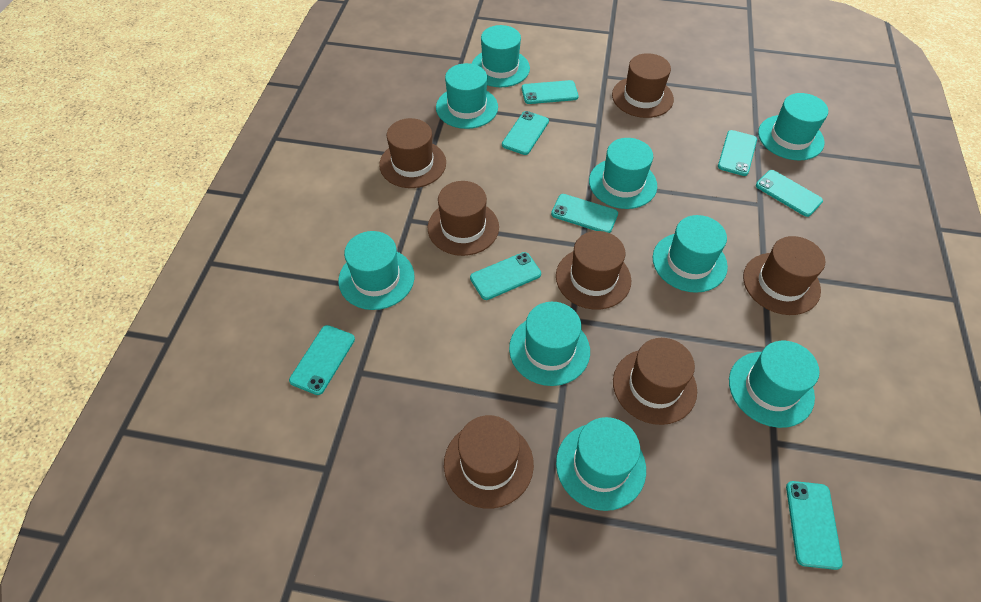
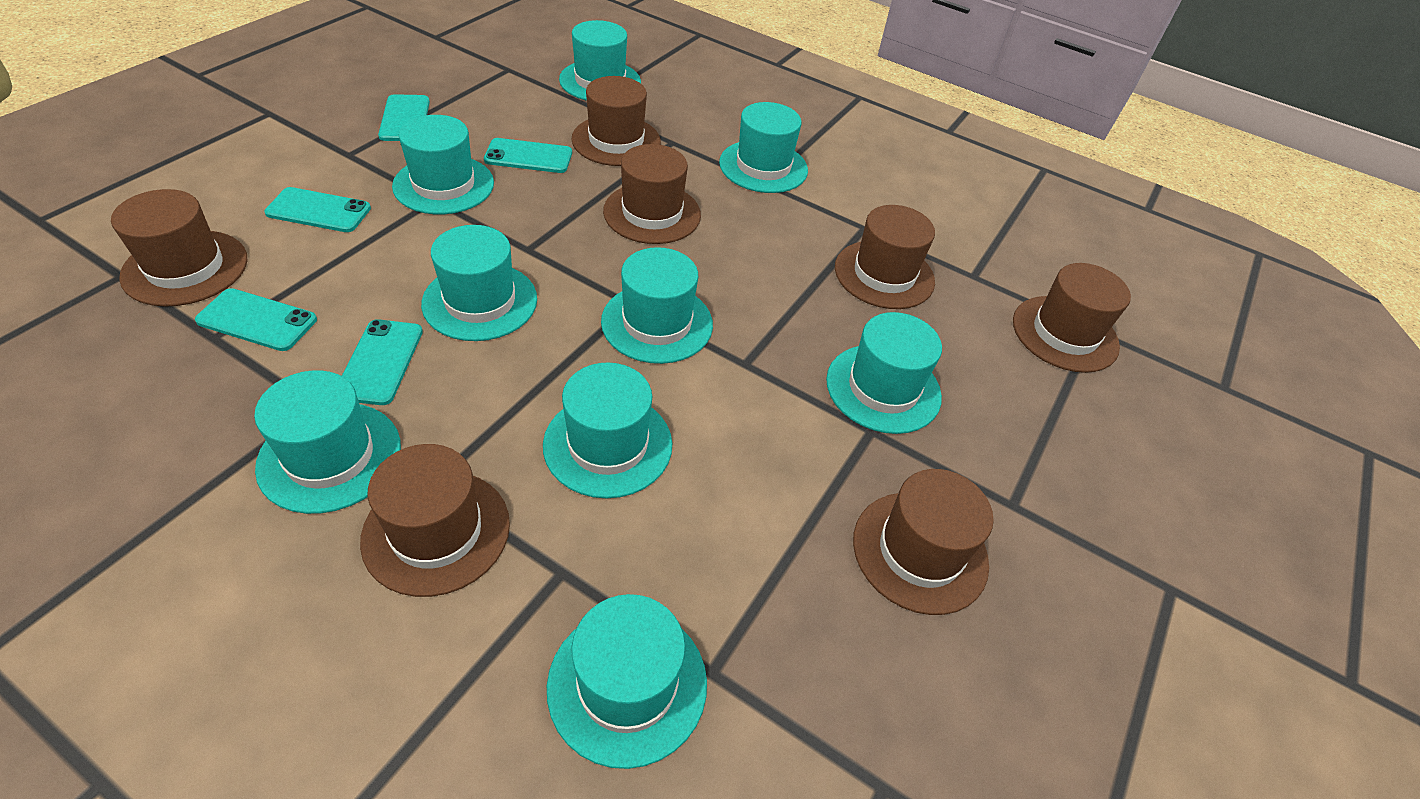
turquoise phone: 8 -> 5

